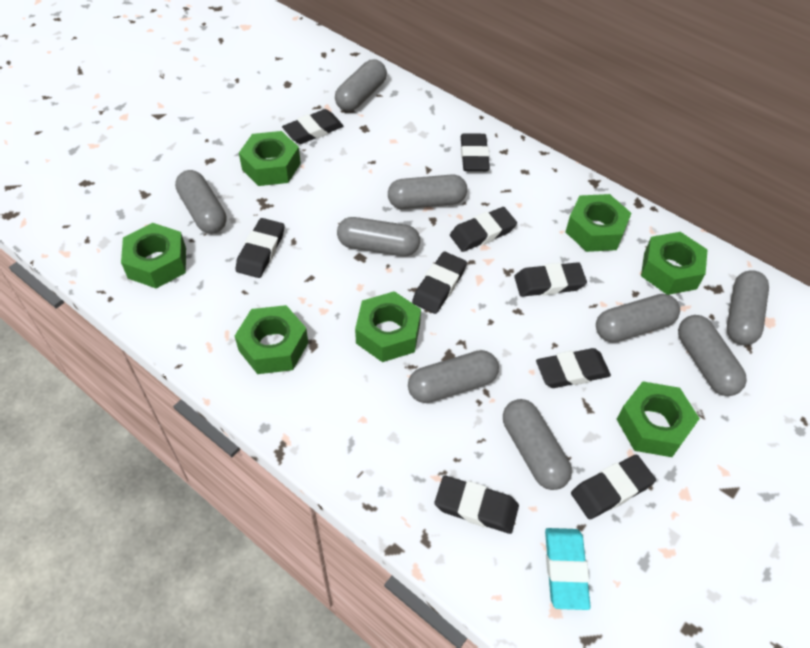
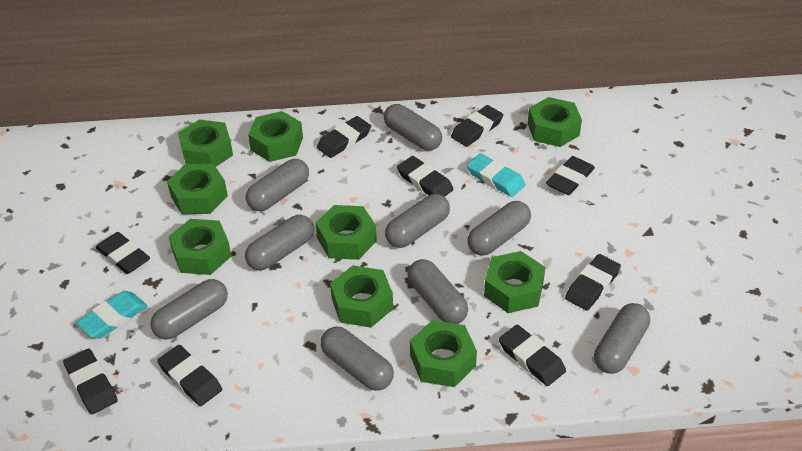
green nut: 7 -> 9
turquoise eraser: 1 -> 2

